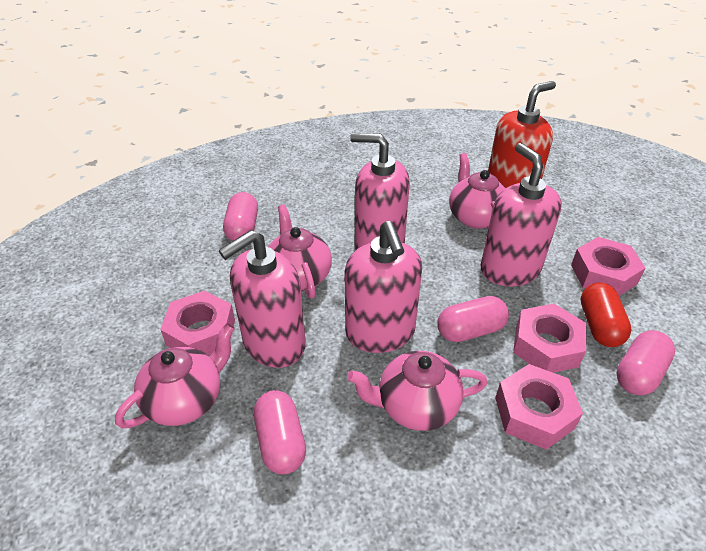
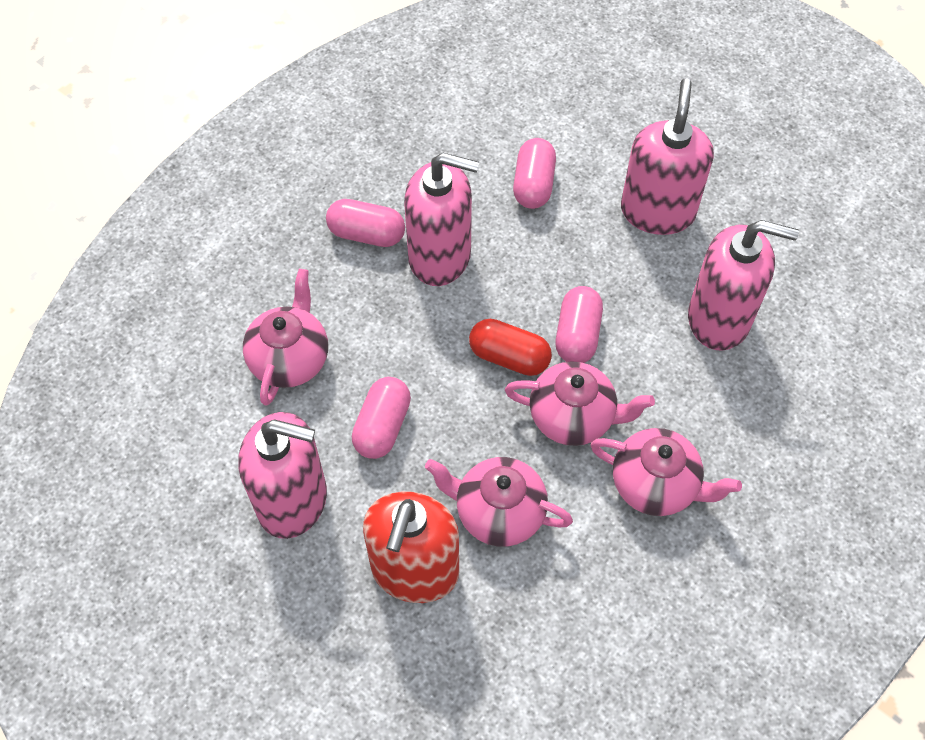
pink nut: 4 -> 0

